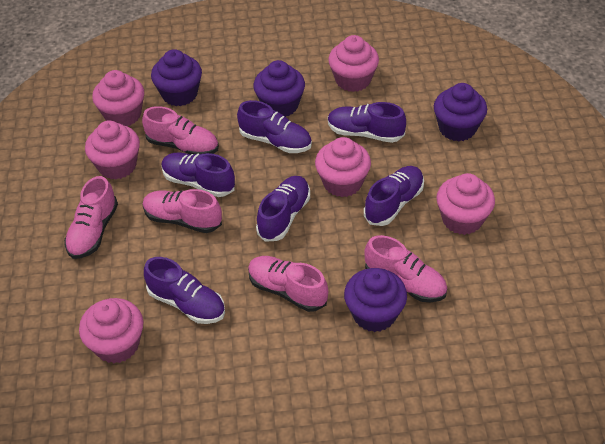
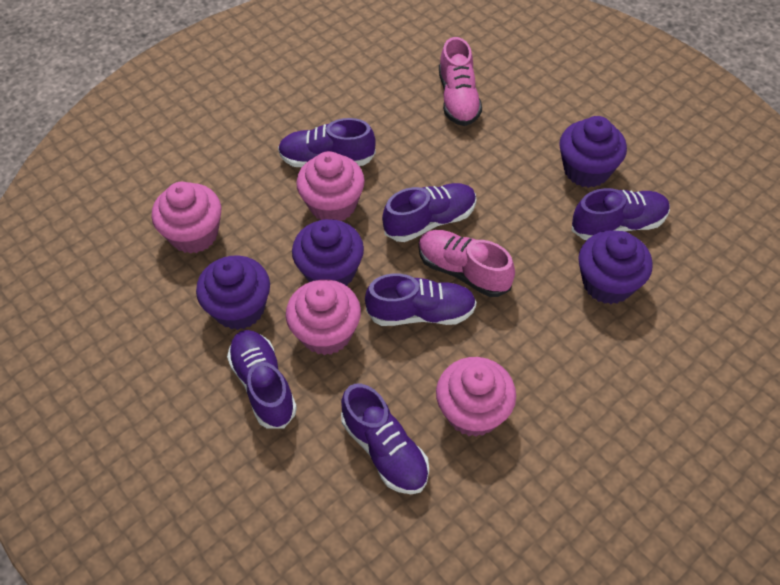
pink cupcake: 6 -> 4
pink shoe: 5 -> 2

